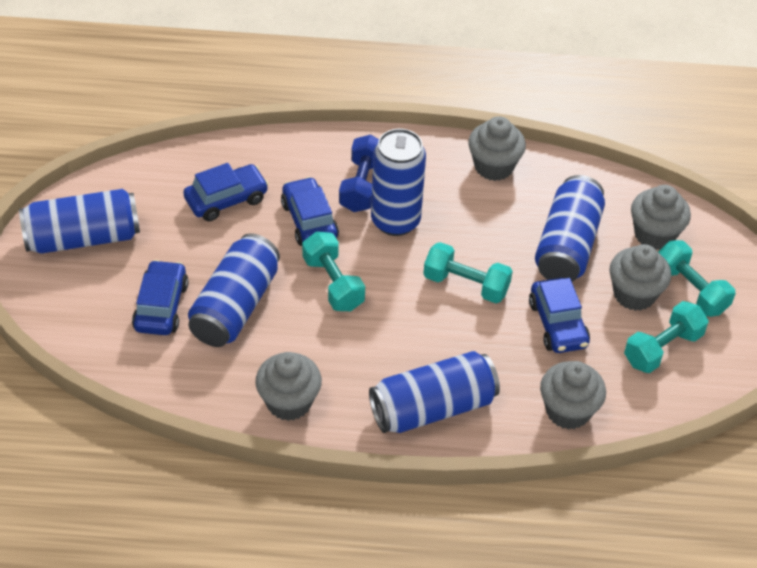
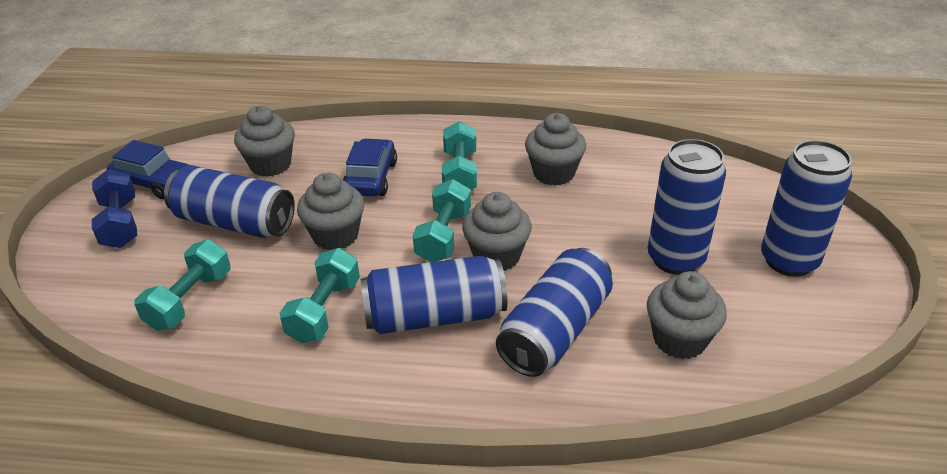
blue car: 4 -> 2

